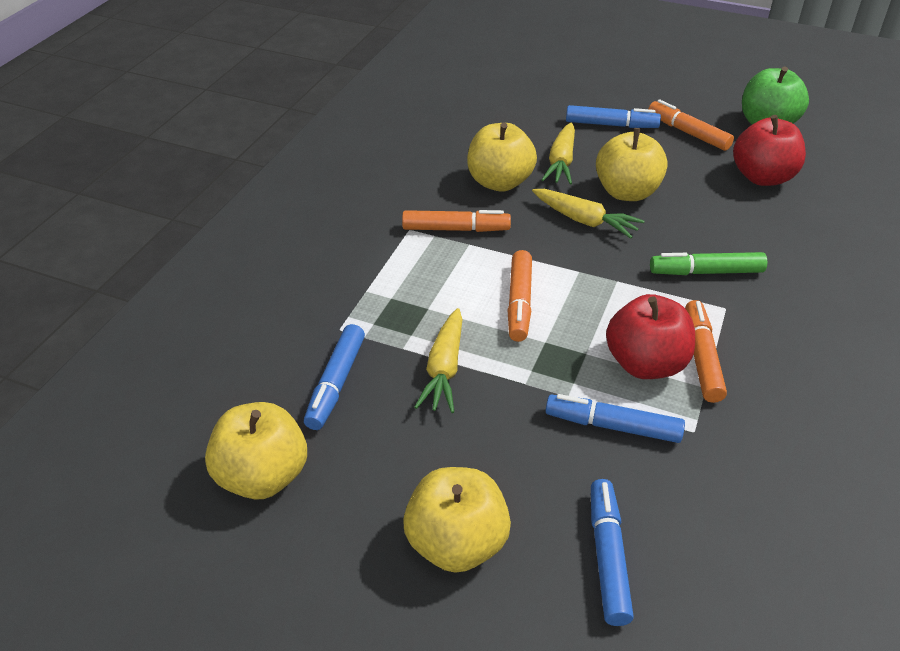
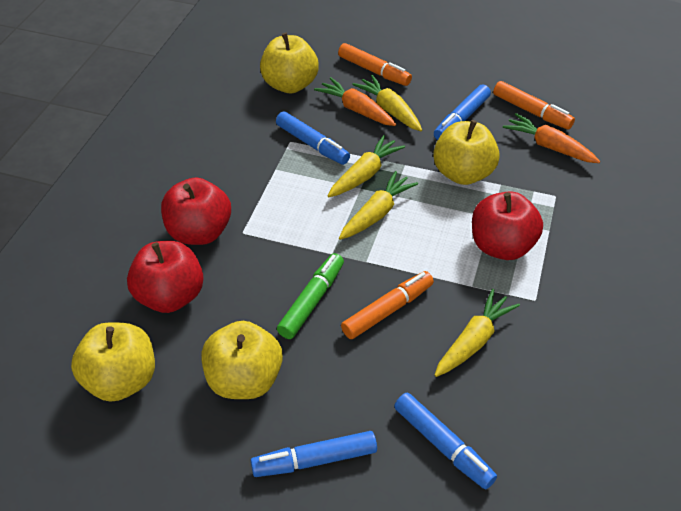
green apple: 1 -> 0
orange carrot: 0 -> 2
orange marker: 4 -> 3
red apple: 2 -> 3
yellow carrot: 3 -> 4

